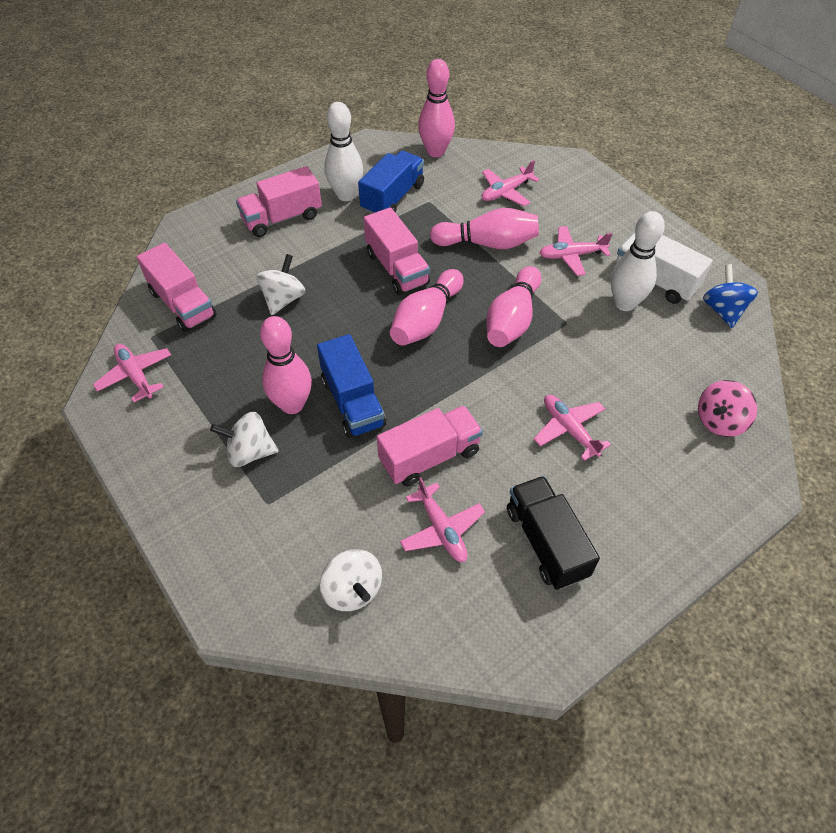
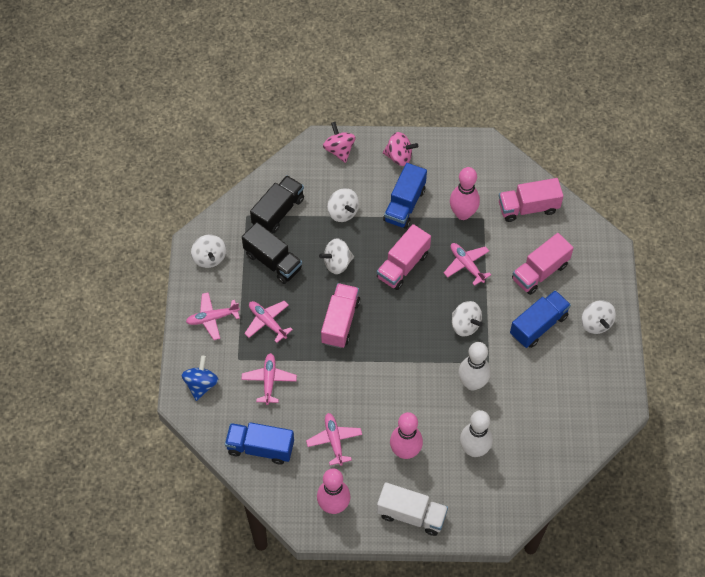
black truck: 1 -> 2
blue truck: 2 -> 3
pink bowling pin: 5 -> 3
pink spinning top: 1 -> 2
white spinning top: 3 -> 5

